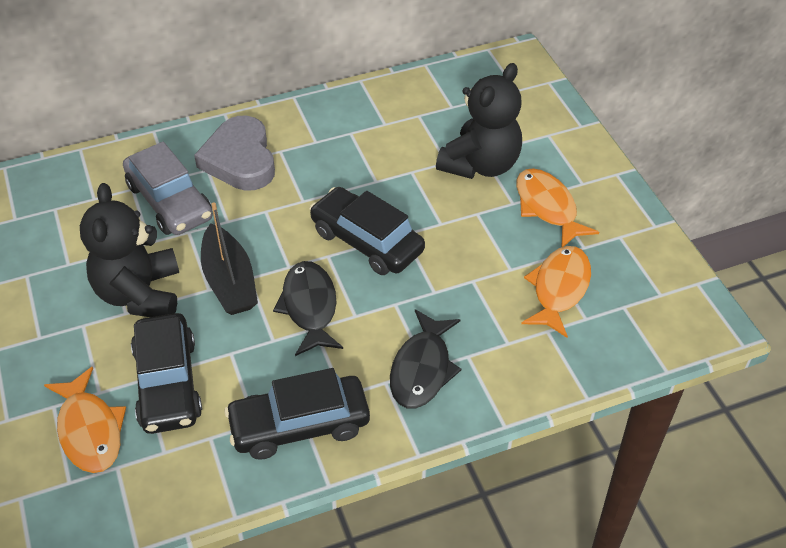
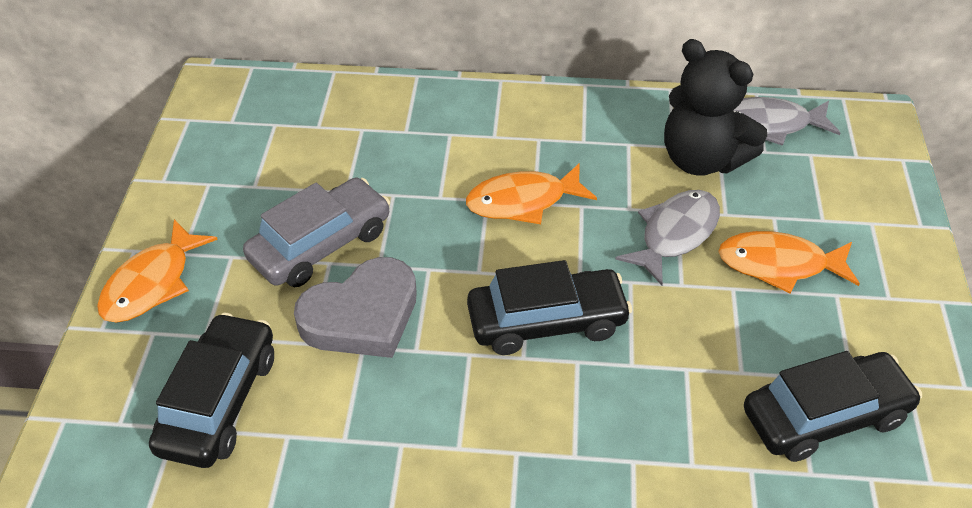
black boat: 1 -> 0
black fish: 2 -> 0
black teddy bear: 2 -> 1
grey fish: 0 -> 2

